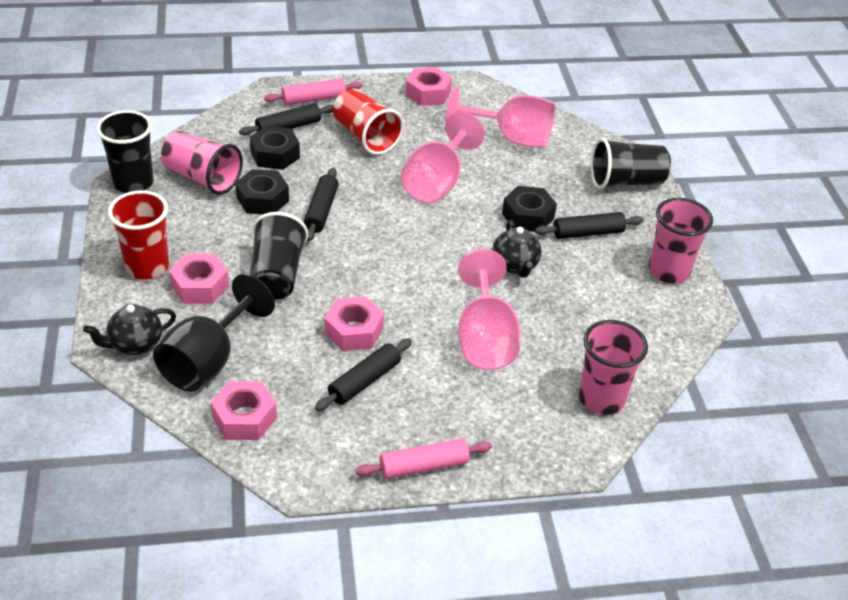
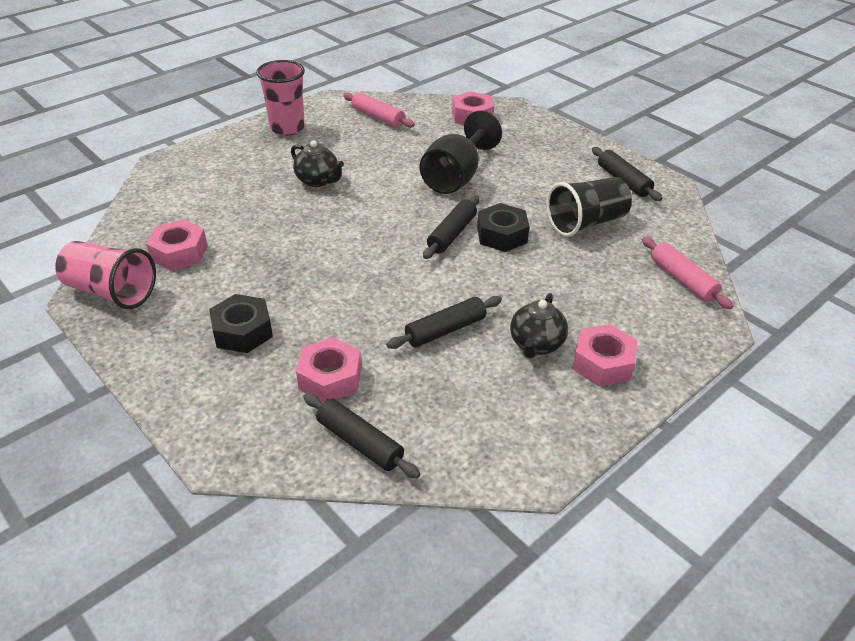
black cup: 3 -> 1
black nut: 3 -> 2
pink cup: 3 -> 2
pink goblet: 3 -> 0
red cup: 2 -> 0

